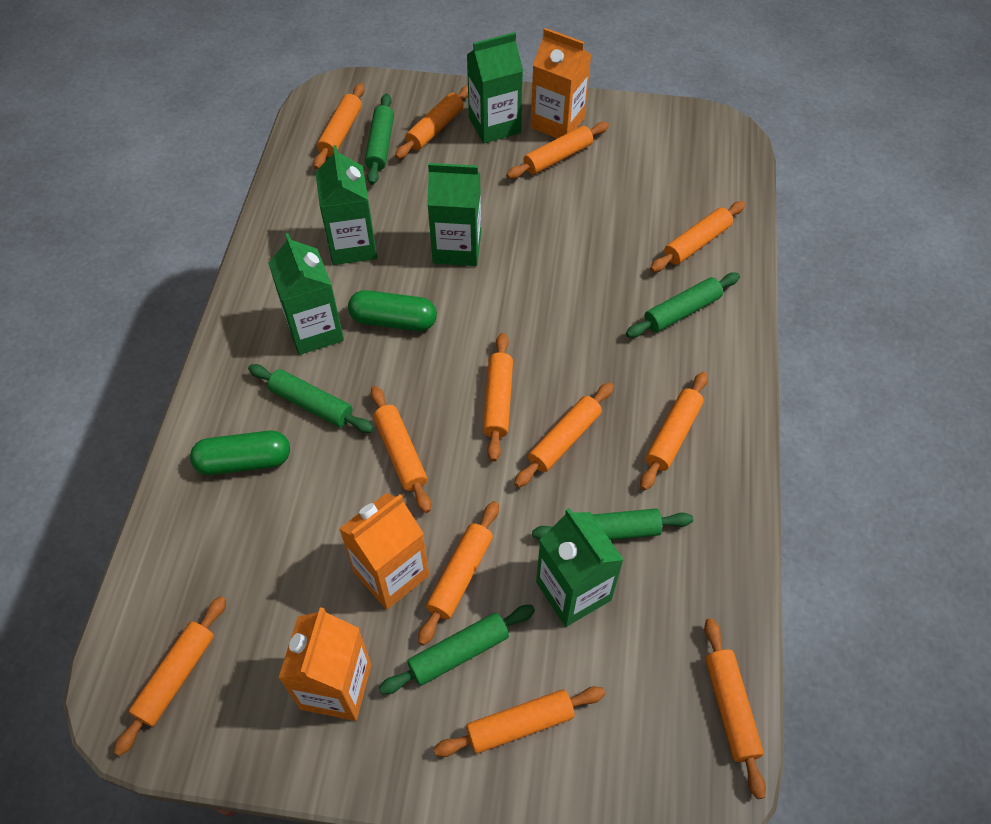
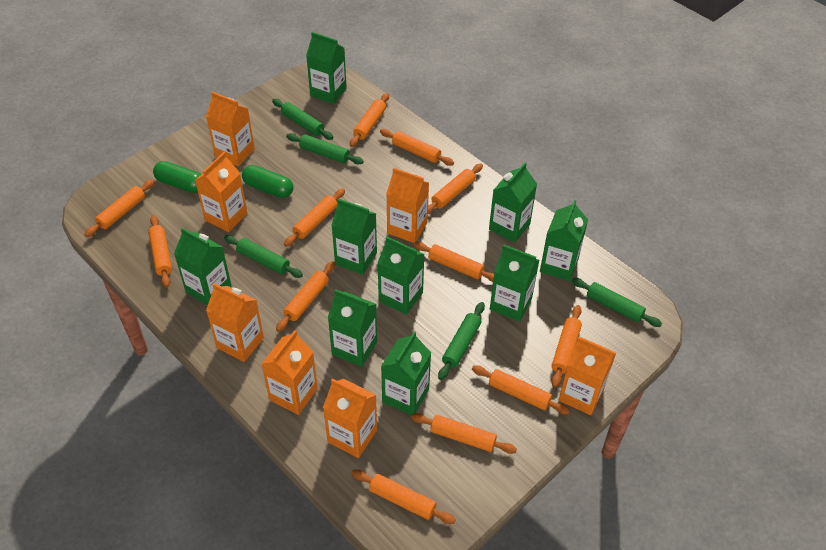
green carton: 5 -> 9
orange carton: 3 -> 7

